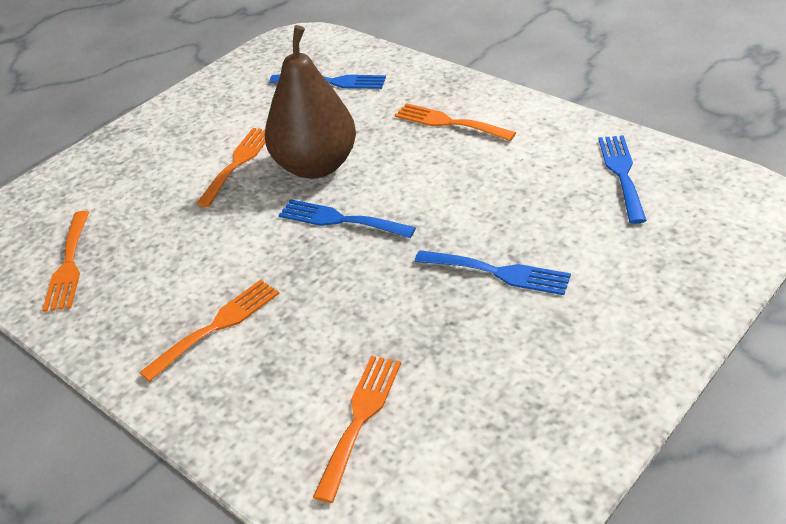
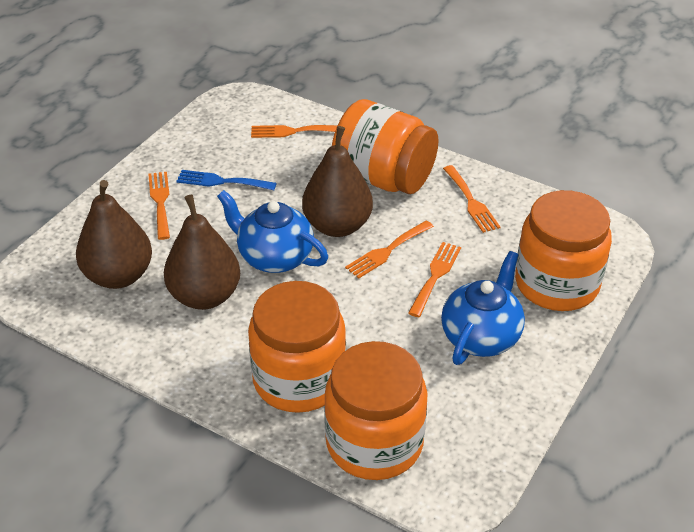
blue fork: 4 -> 1
blue teapot: 0 -> 2
brown pear: 1 -> 3
orange jar: 0 -> 4

